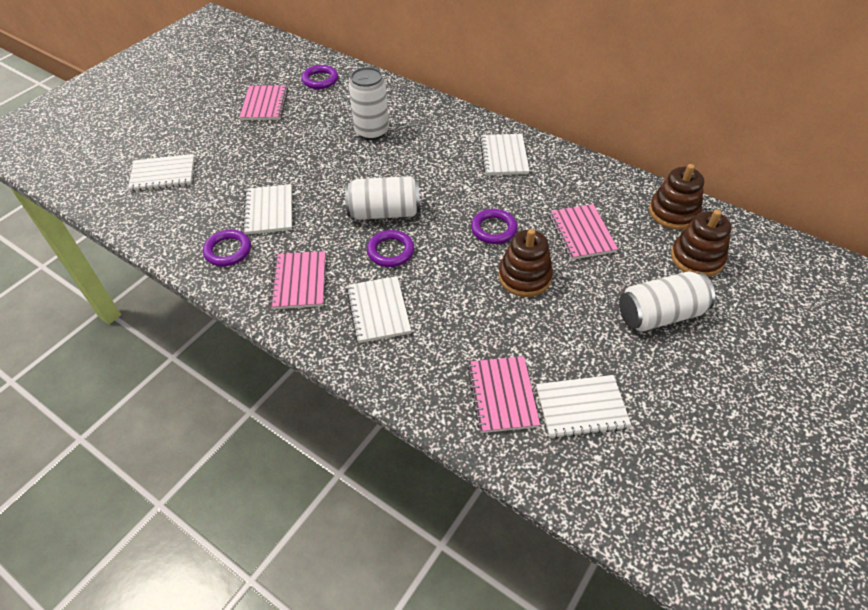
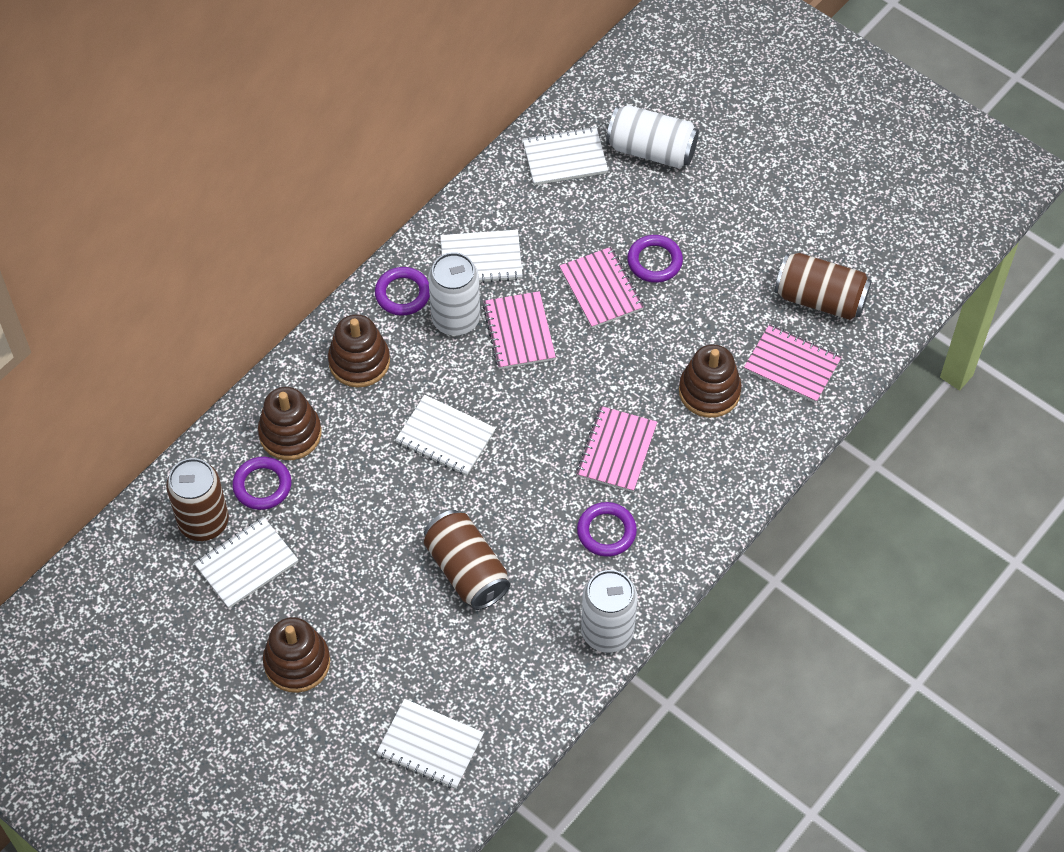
brown can: 0 -> 3
brown stacking toy: 3 -> 4

